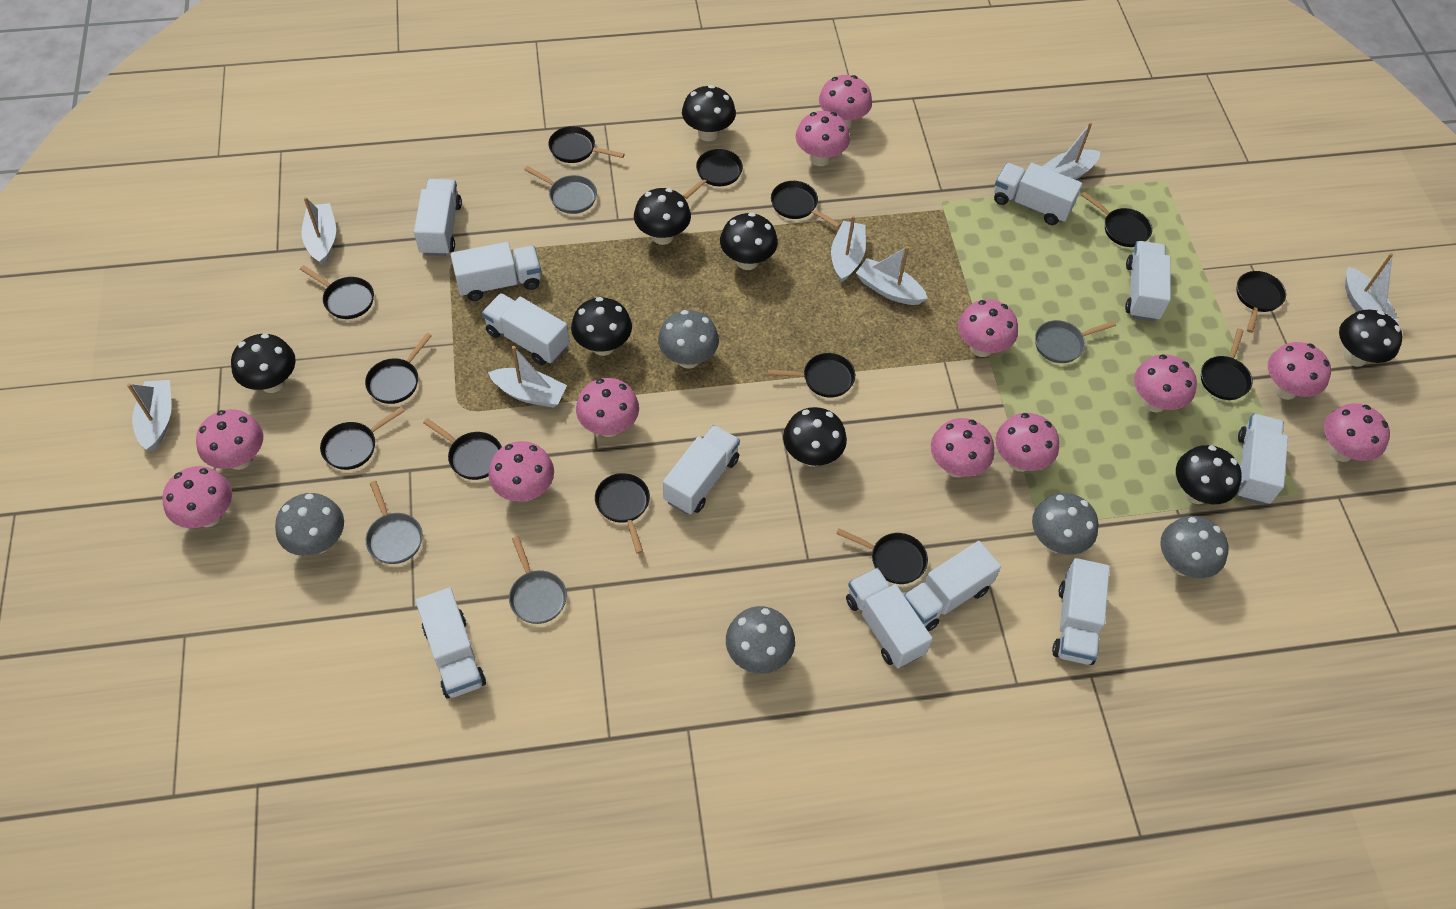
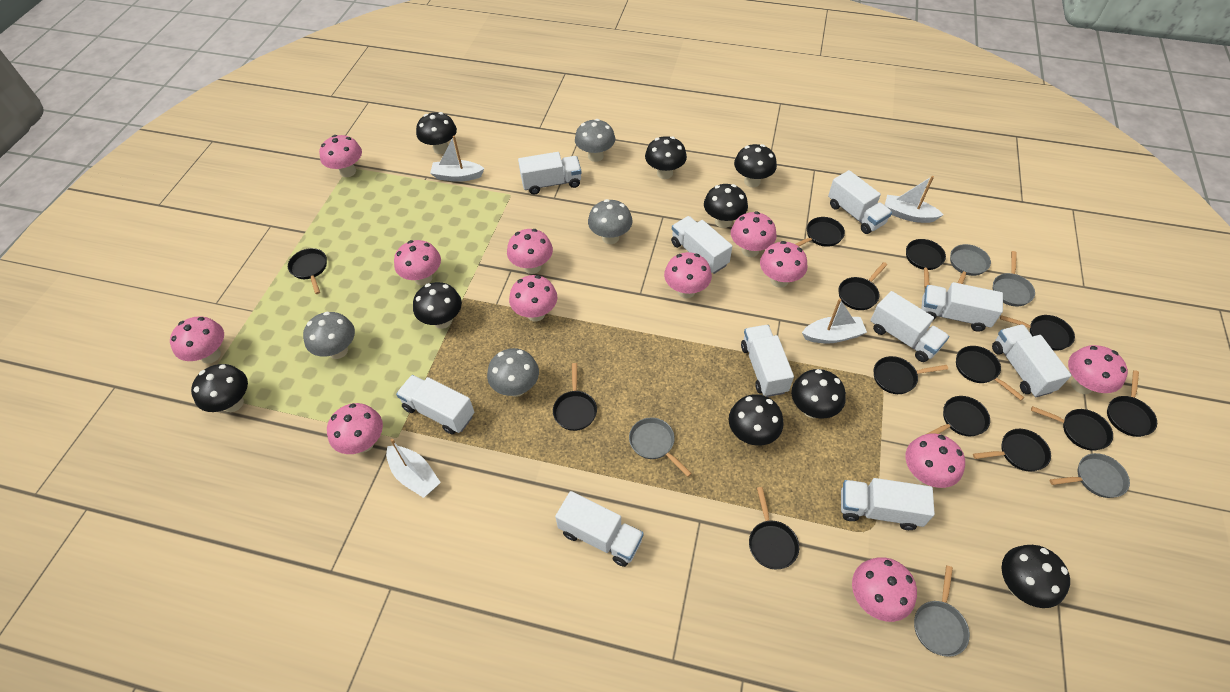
black mushroom: 8 -> 9
grey mushroom: 5 -> 4
grey pan: 4 -> 5
white boat: 7 -> 4
white truck: 11 -> 10

